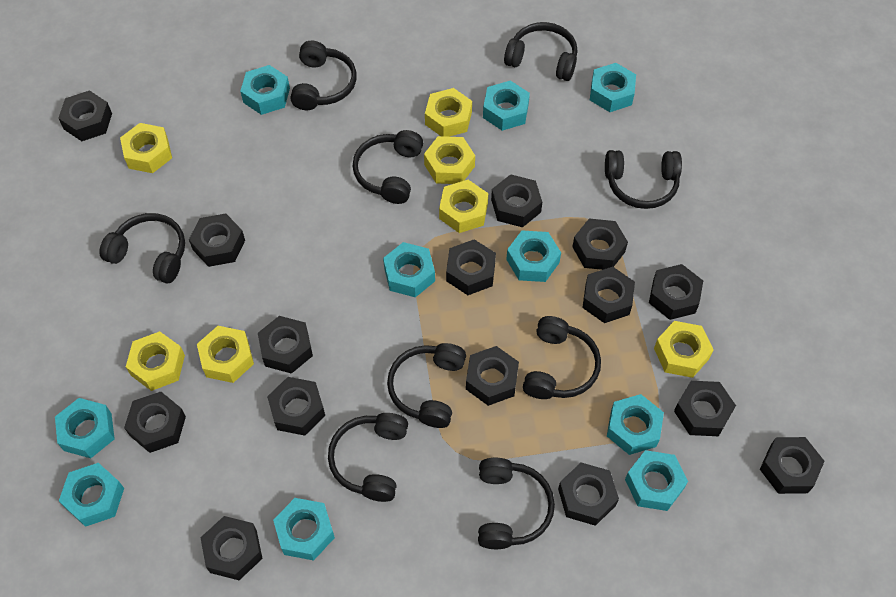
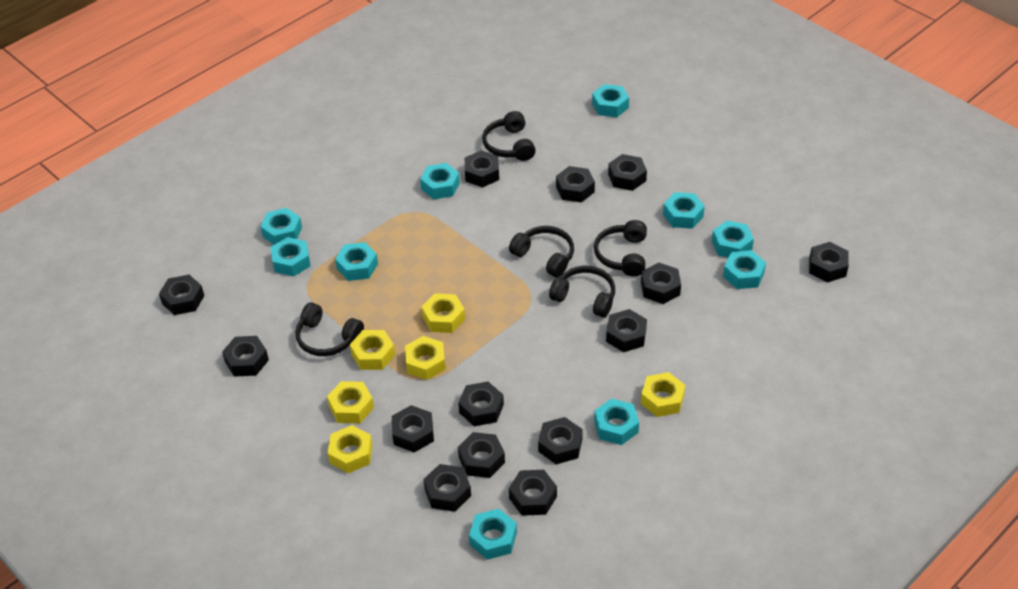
black headphones: 9 -> 5
black nut: 15 -> 14
yellow nut: 7 -> 6

